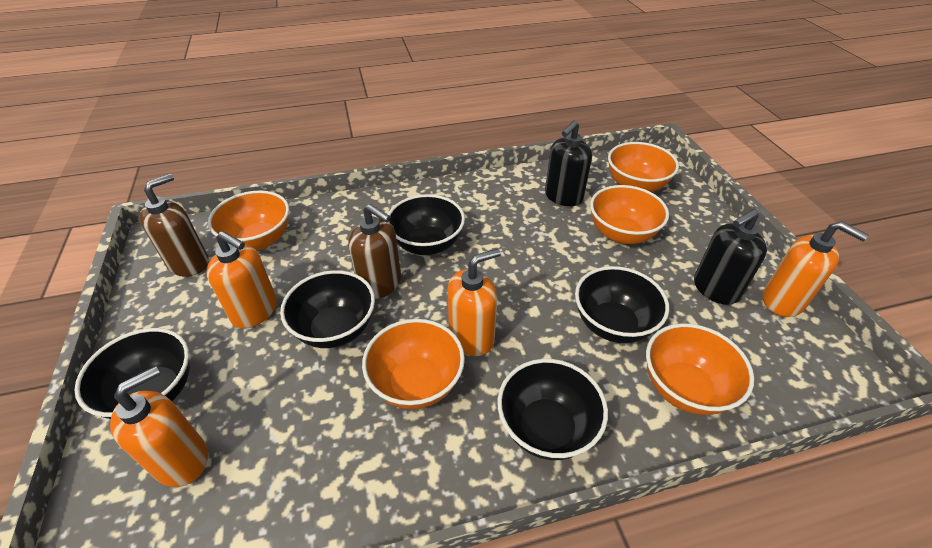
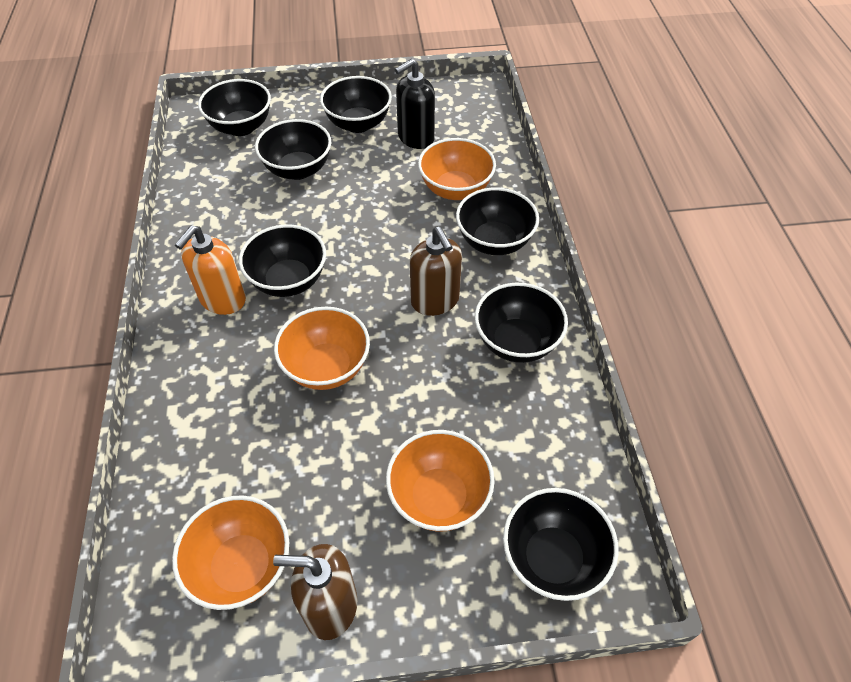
black bowl: 5 -> 7
black soap dispenser: 2 -> 1
orange bowl: 5 -> 4
orange soap dispenser: 4 -> 1

